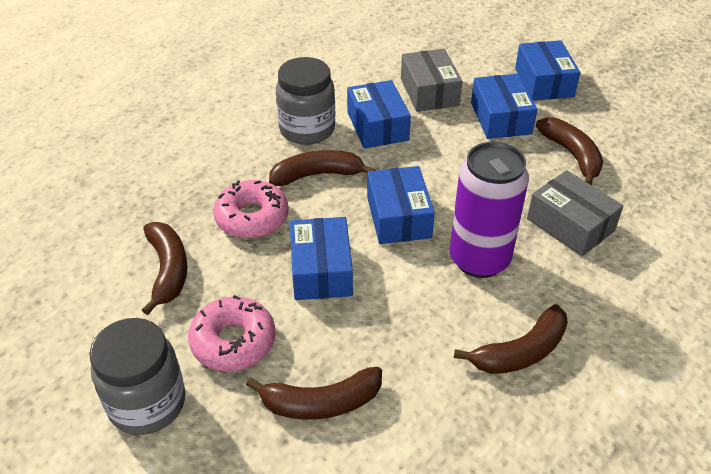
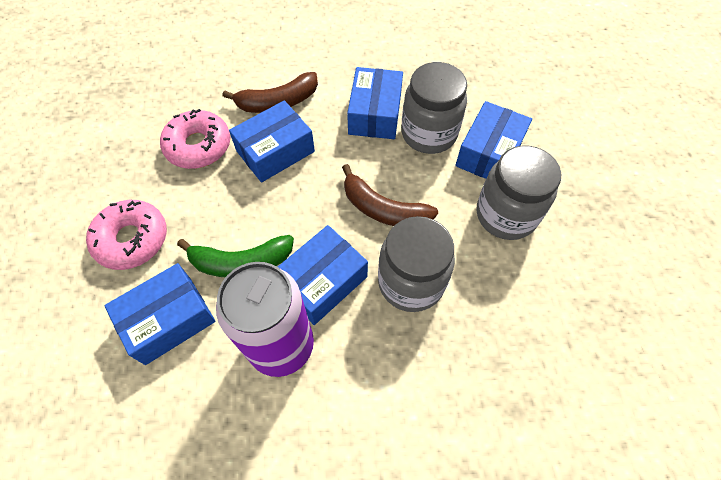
brown banana: 5 -> 2
green banana: 0 -> 1
grey box: 2 -> 0
grey jar: 2 -> 3

